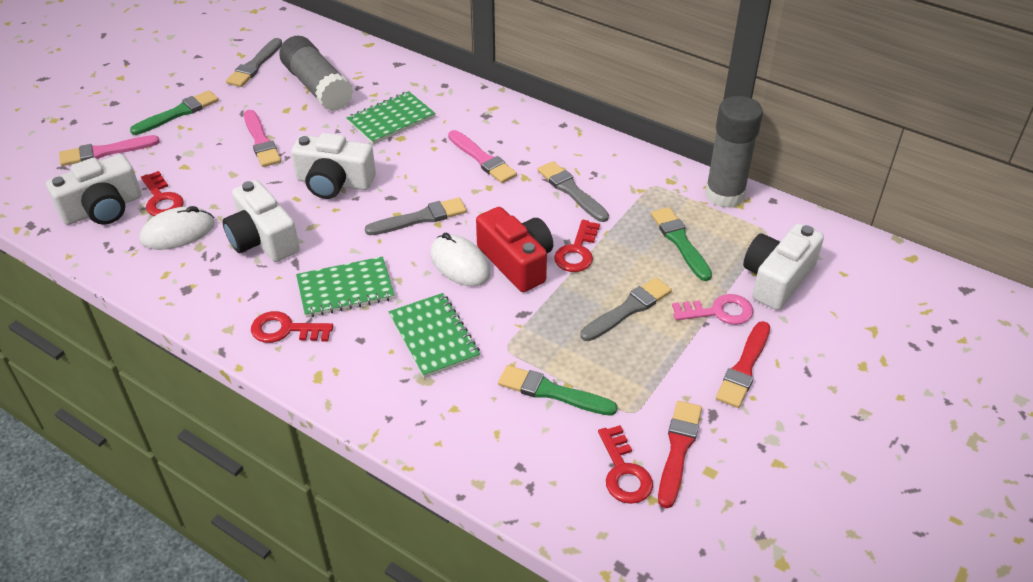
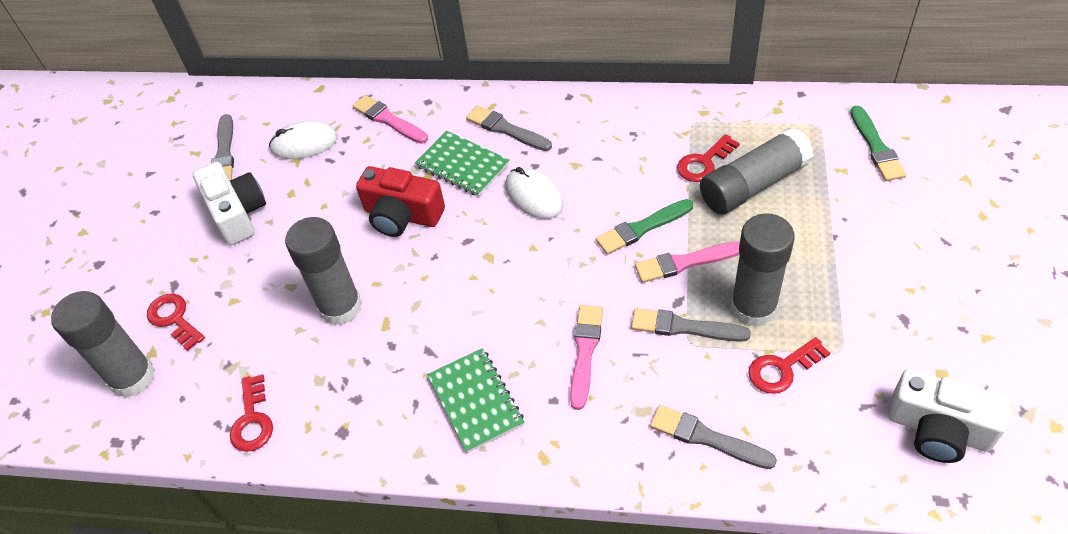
green brush: 3 -> 2
green notebook: 3 -> 2
grey glue stick: 2 -> 4
pink key: 1 -> 0
red brush: 2 -> 0
white camera: 4 -> 2

